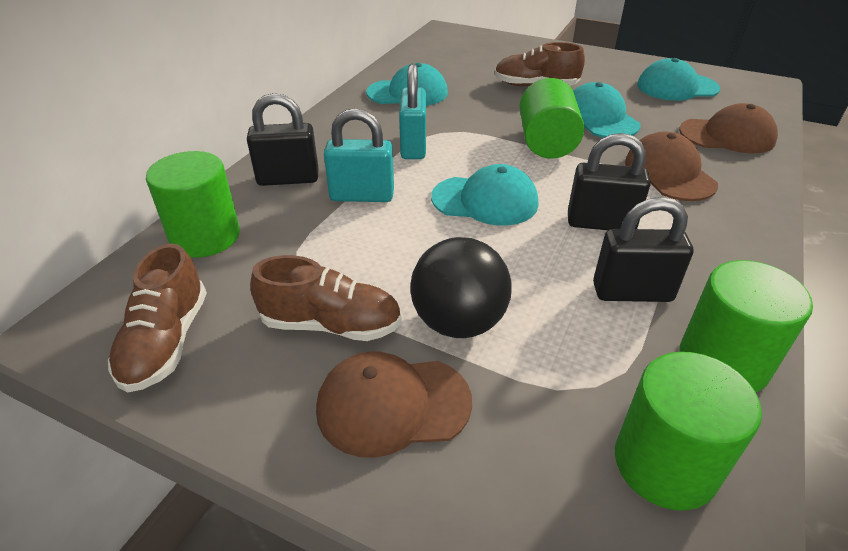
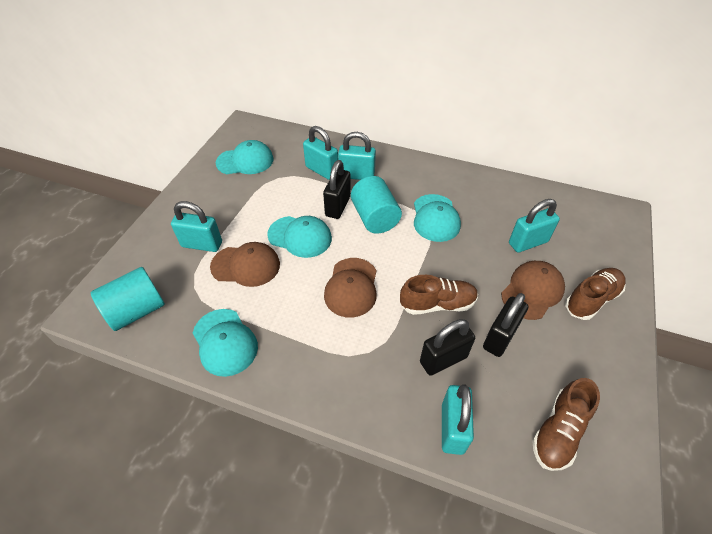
black ball: 1 -> 0
green cylinder: 4 -> 0
turquoise cylinder: 0 -> 2
turquoise padlock: 2 -> 5

